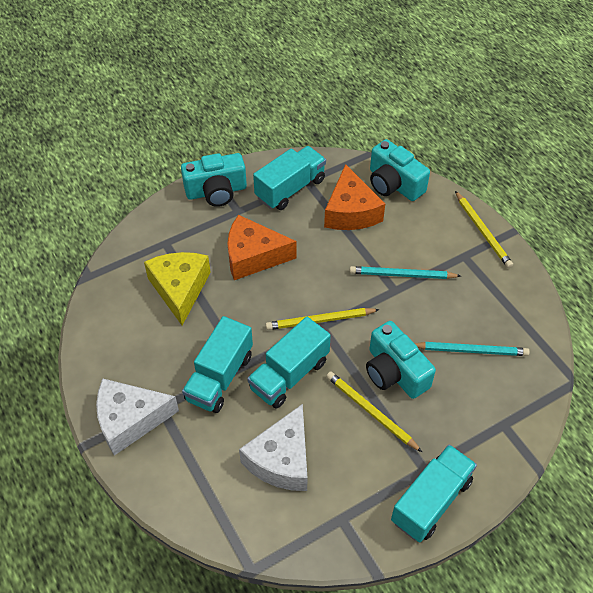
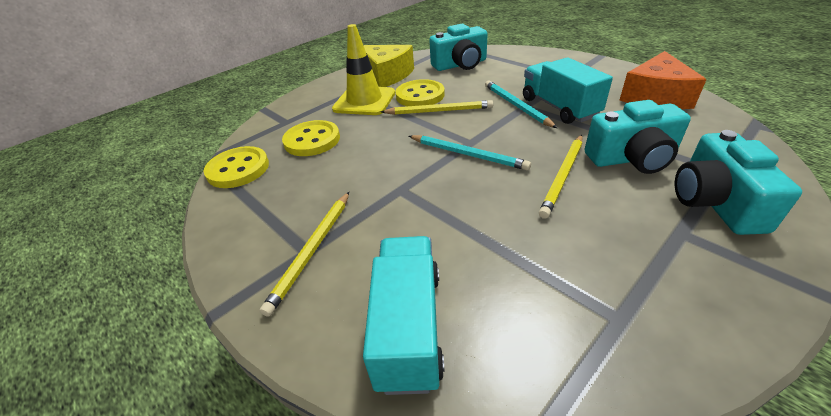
orange cheese: 2 -> 1
turquoise truck: 4 -> 2
white cheese: 2 -> 0
yellow button: 0 -> 3
yellow traffic cone: 0 -> 1

